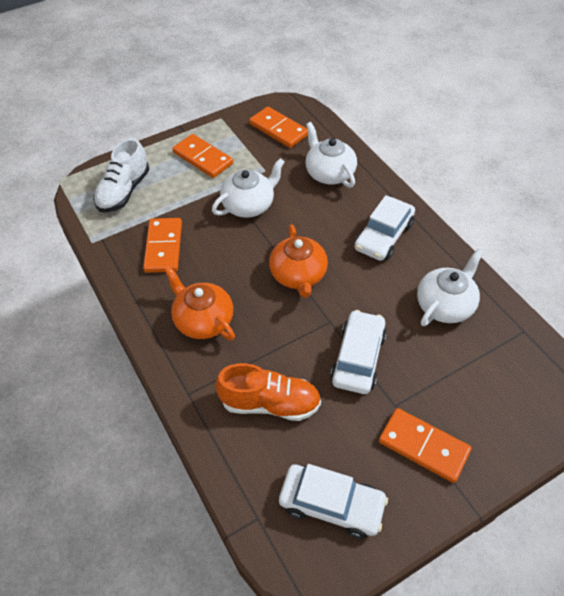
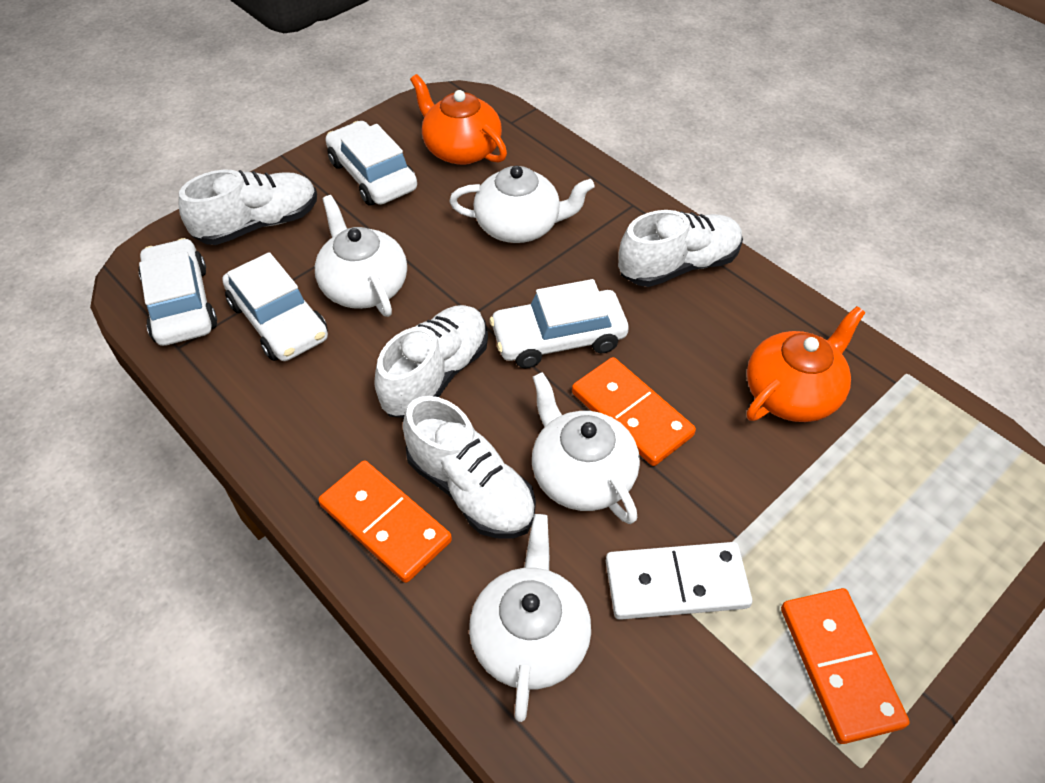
orange domino: 4 -> 3
orange shoe: 1 -> 0
white car: 3 -> 4
white domino: 0 -> 1
white shoe: 1 -> 4
white teapot: 3 -> 4

